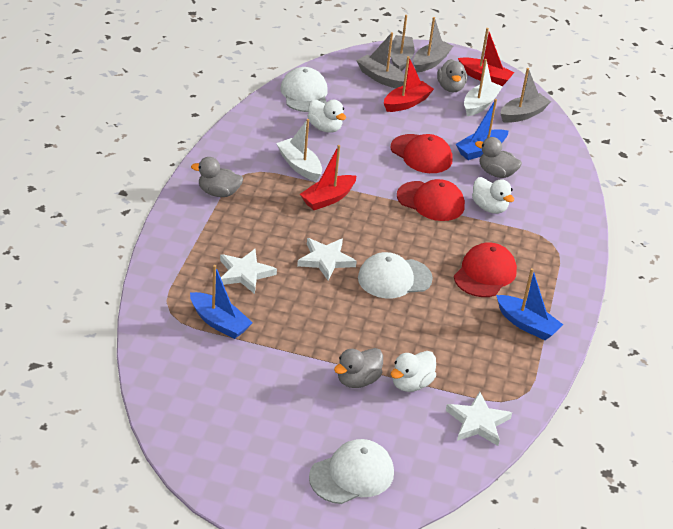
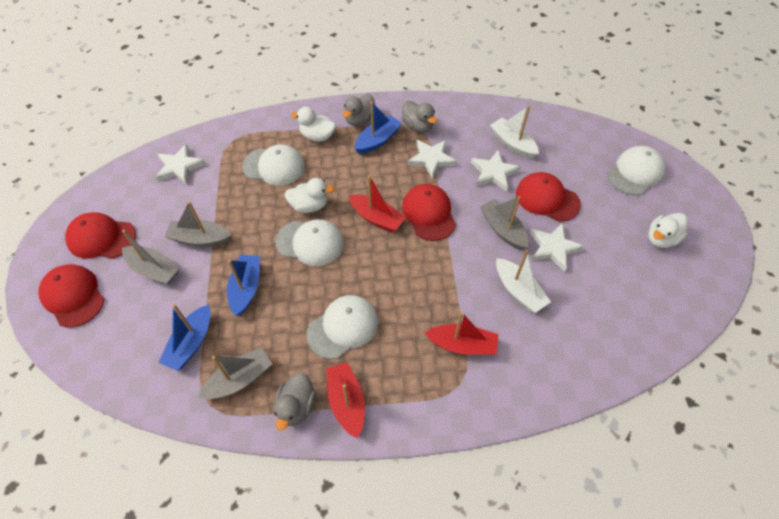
grey duck: 4 -> 3
red cap: 3 -> 4
white cap: 3 -> 4
white star: 3 -> 4

